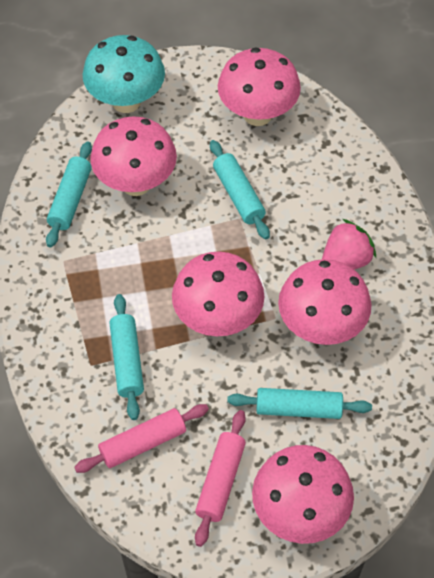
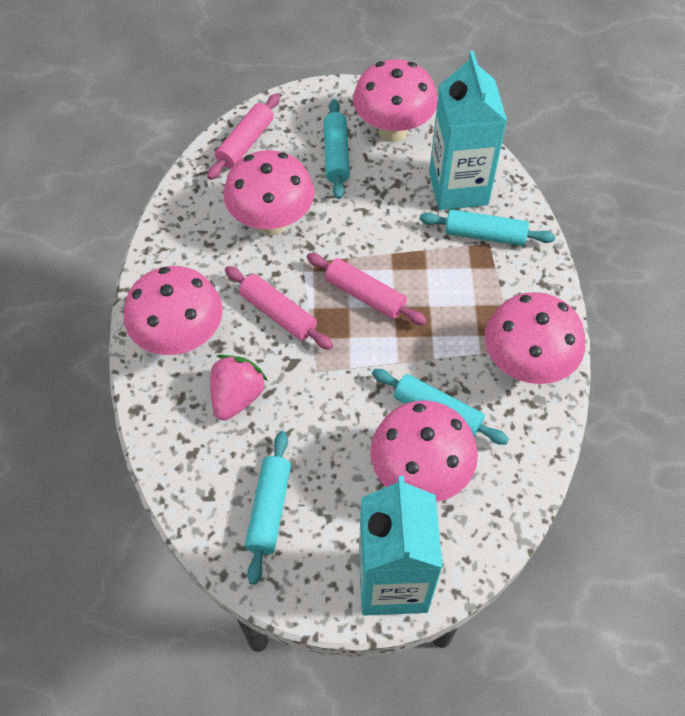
pink rolling pin: 2 -> 3
turquoise carton: 0 -> 2
turquoise mushroom: 1 -> 0

